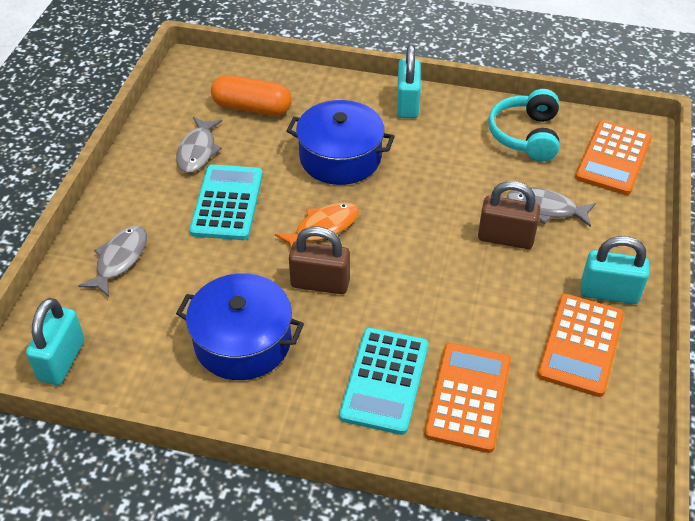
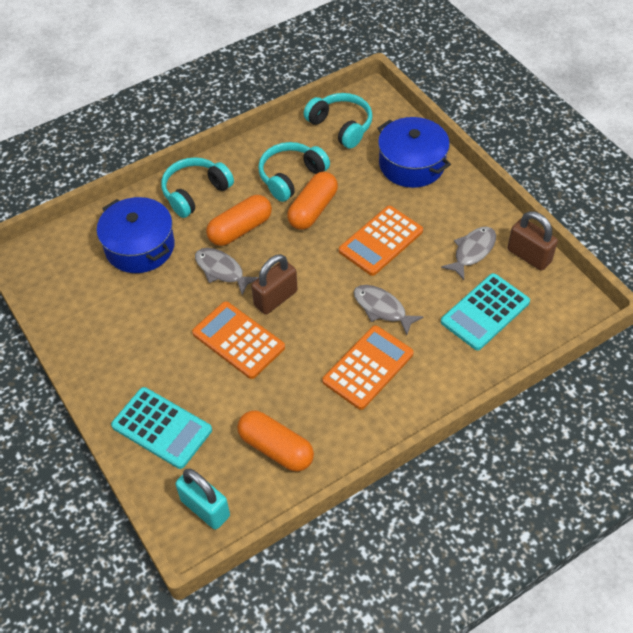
orange capsule: 1 -> 3
orange fish: 1 -> 0
turquoise headphones: 1 -> 3
turquoise padlock: 3 -> 1

